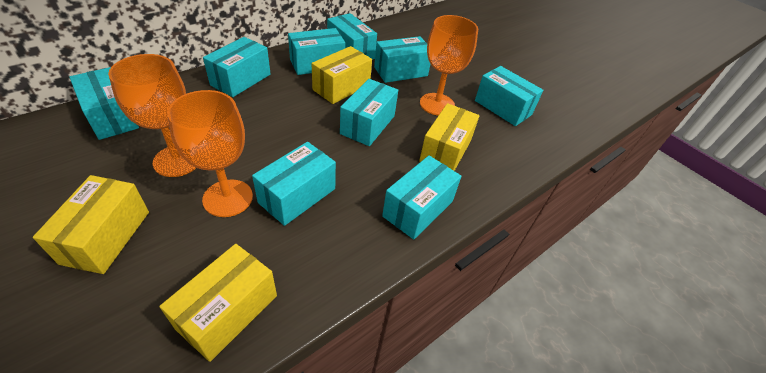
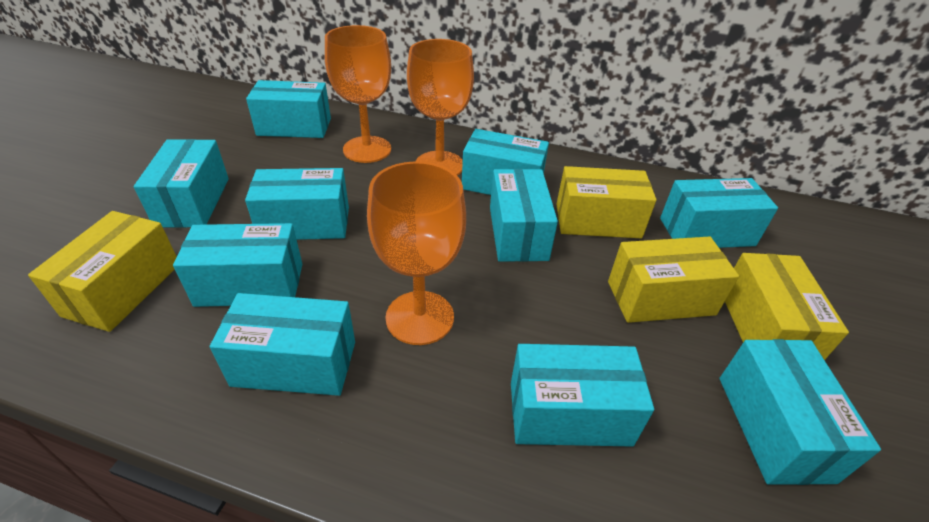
turquoise box: 9 -> 10

